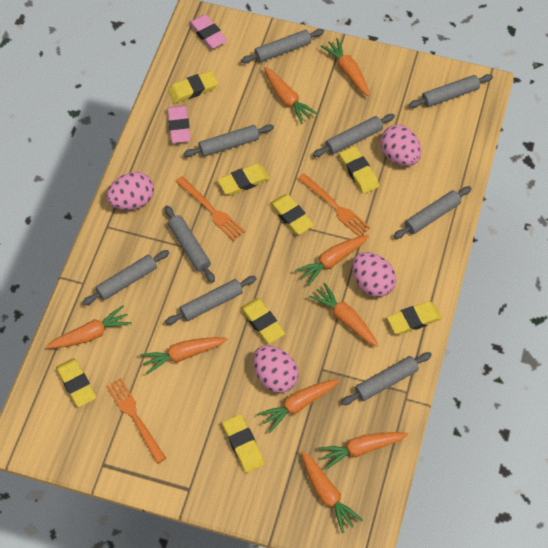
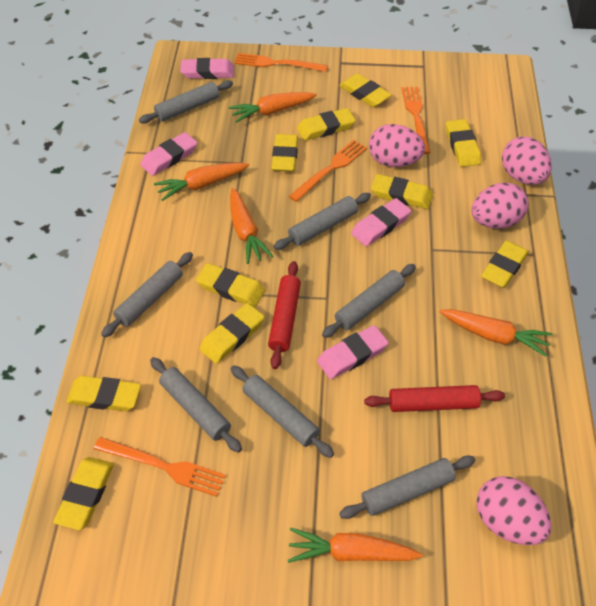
grey rolling pin: 9 -> 7
orange carrot: 9 -> 5
orange fork: 3 -> 4
pink eraser: 2 -> 4
red rolling pin: 0 -> 2
yellow eraser: 8 -> 10

